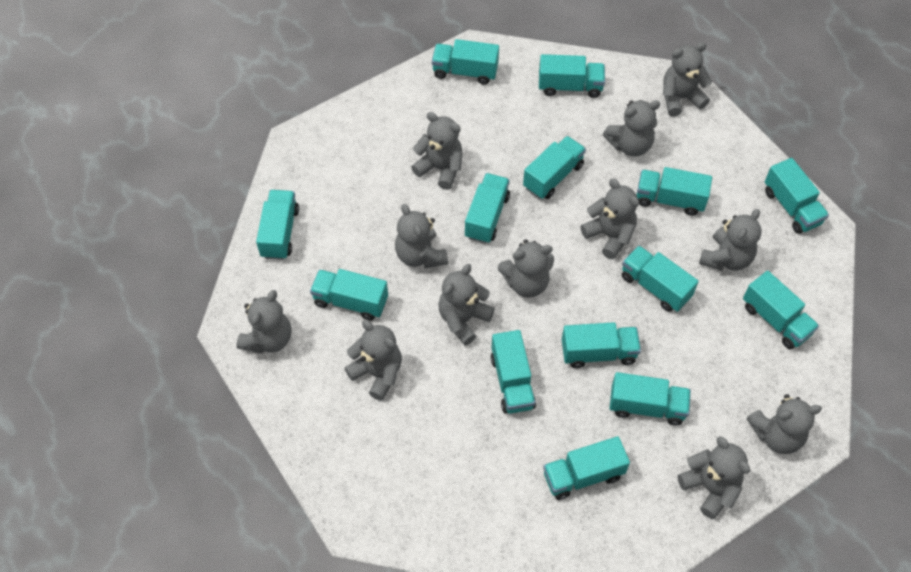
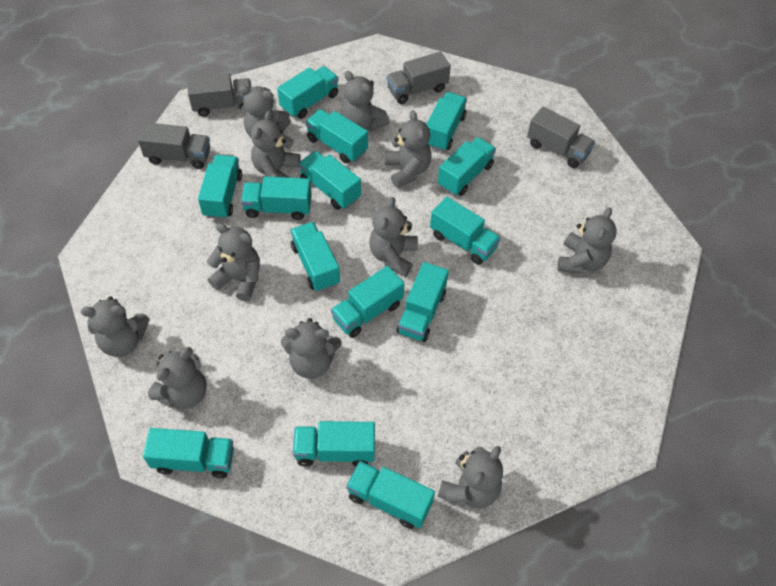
grey teddy bear: 12 -> 11
grey truck: 0 -> 4

